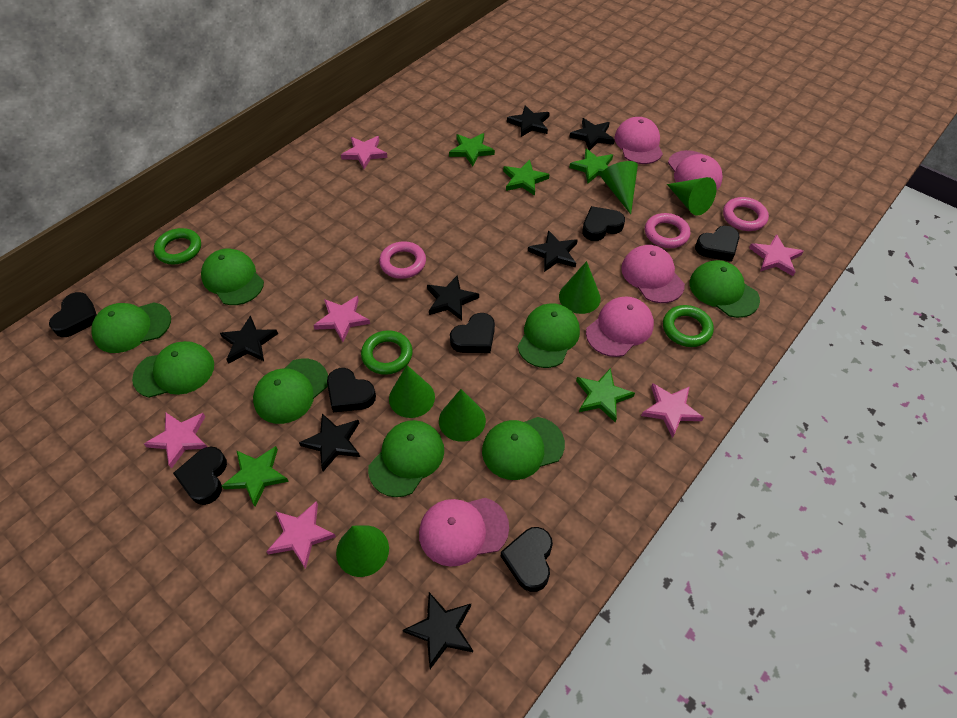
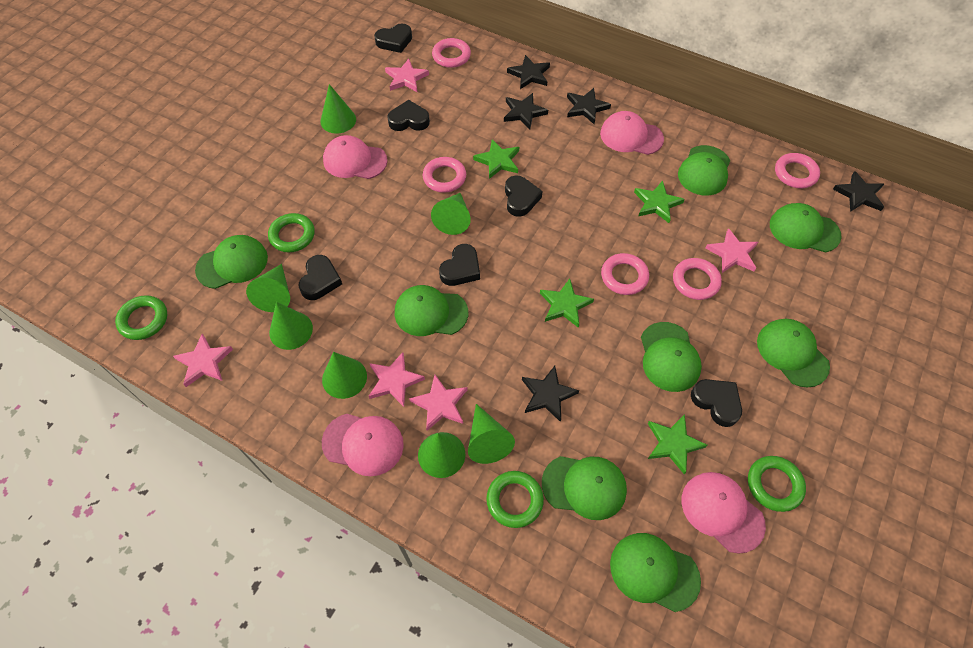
black heart: 7 -> 6
black star: 7 -> 5
green cone: 6 -> 7
green ring: 3 -> 4
green star: 5 -> 4
pink cap: 5 -> 4
pink ring: 3 -> 5
pink star: 6 -> 5

